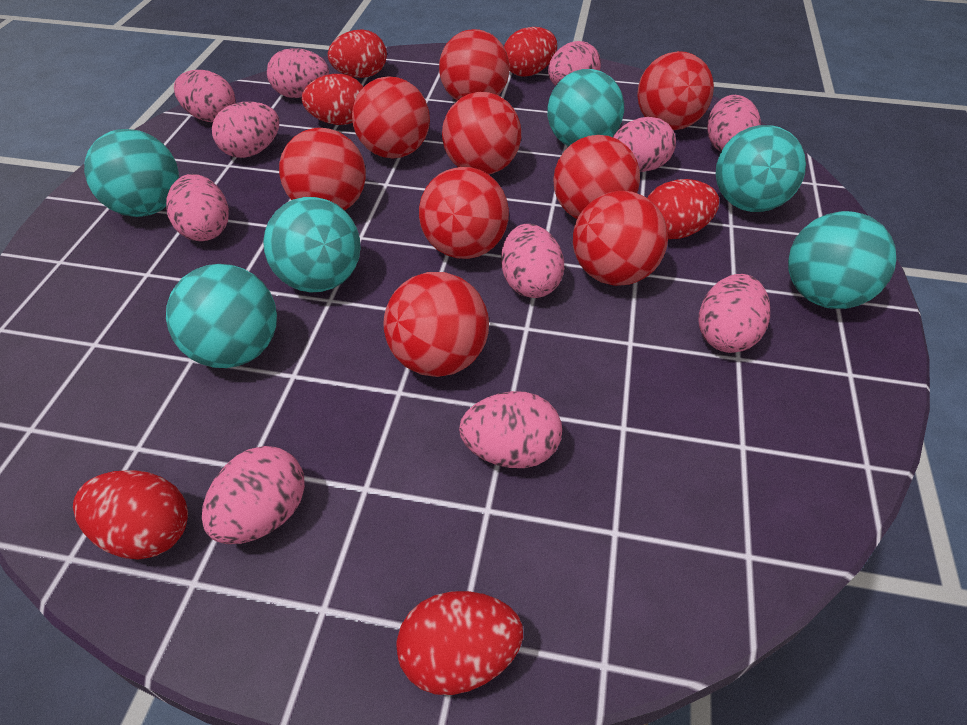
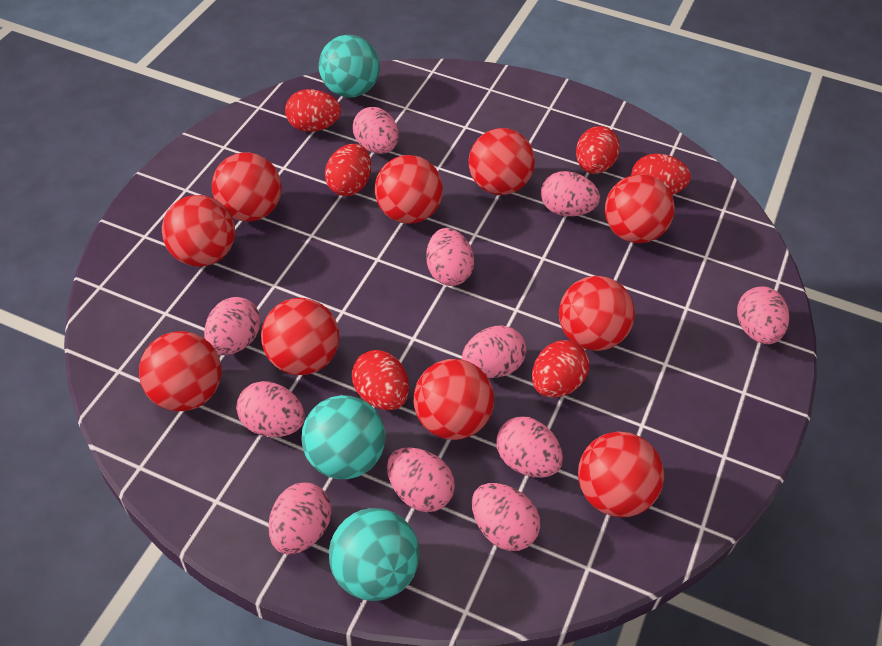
red ball: 9 -> 10
turquoise ball: 6 -> 3

